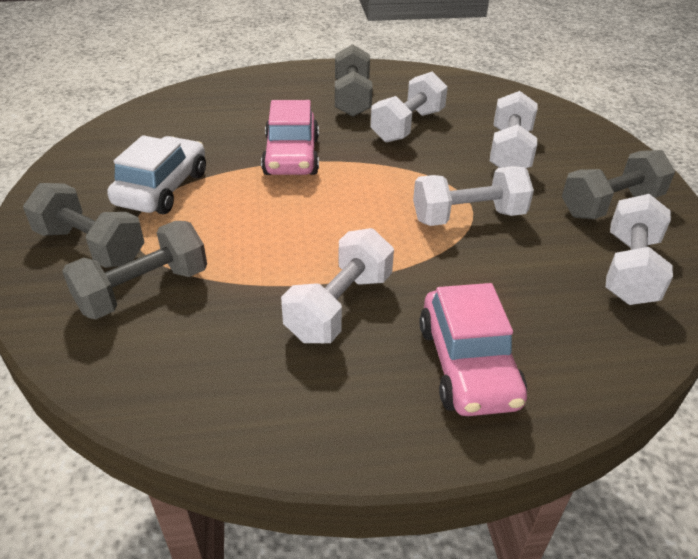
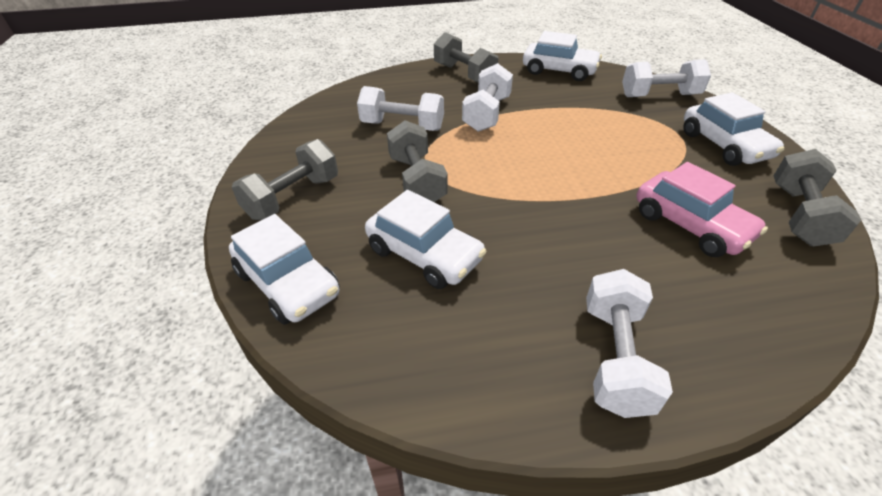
pink car: 2 -> 1
white car: 1 -> 4
white dumbbell: 5 -> 4

